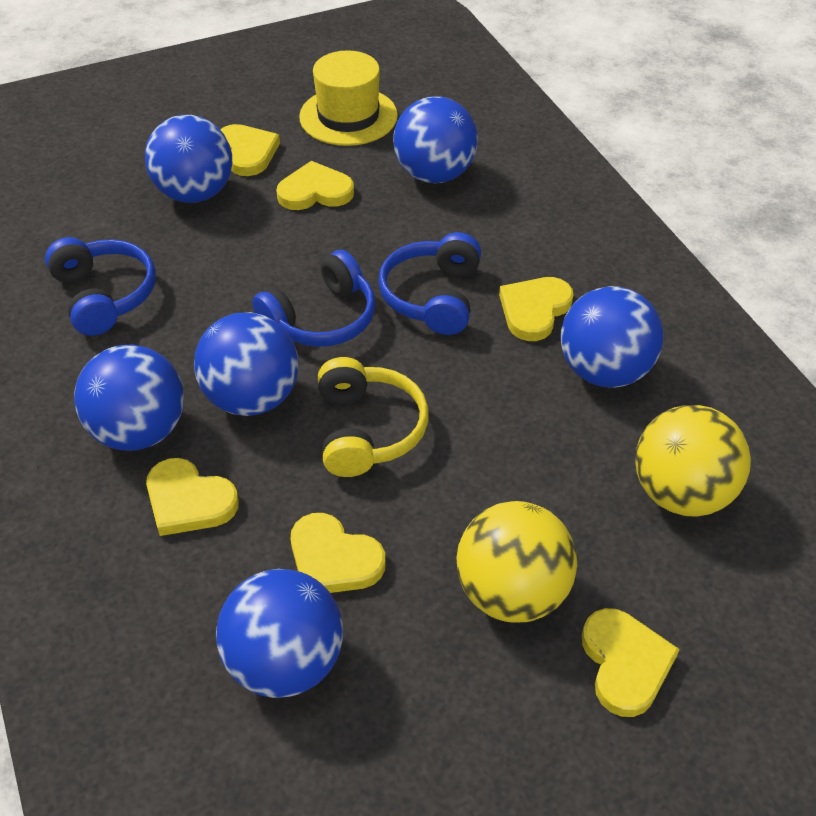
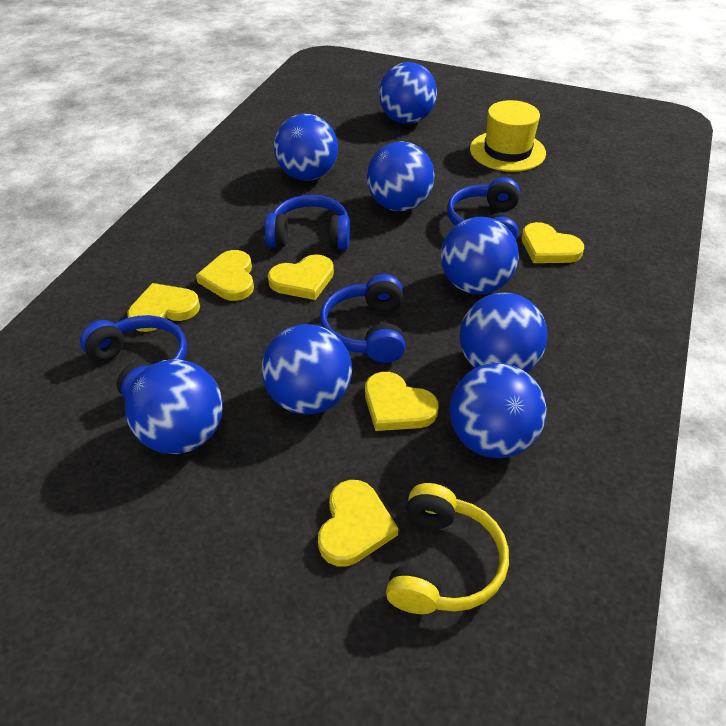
blue ball: 6 -> 8
blue headphones: 3 -> 4
yellow ball: 2 -> 0

